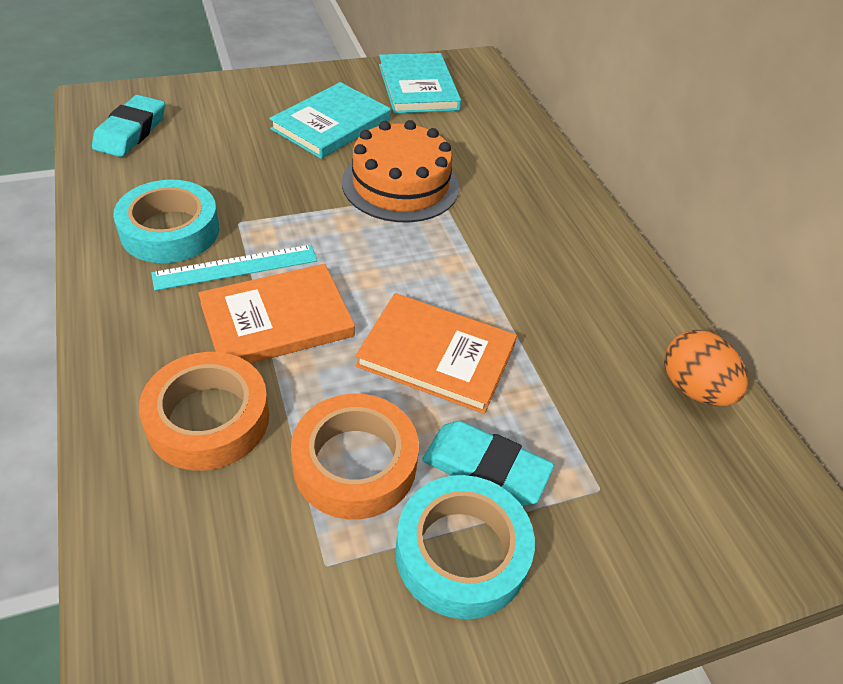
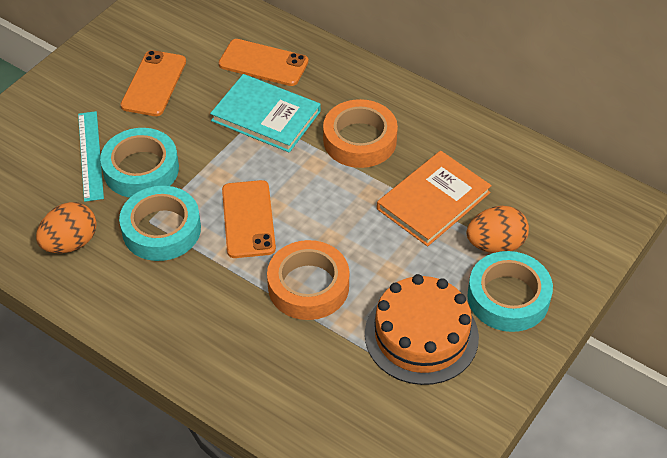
orange book: 2 -> 1
orange egg: 1 -> 2
orange phone: 0 -> 3
turquoise book: 2 -> 1
turquoise eraser: 2 -> 0
turquoise tape: 2 -> 3

